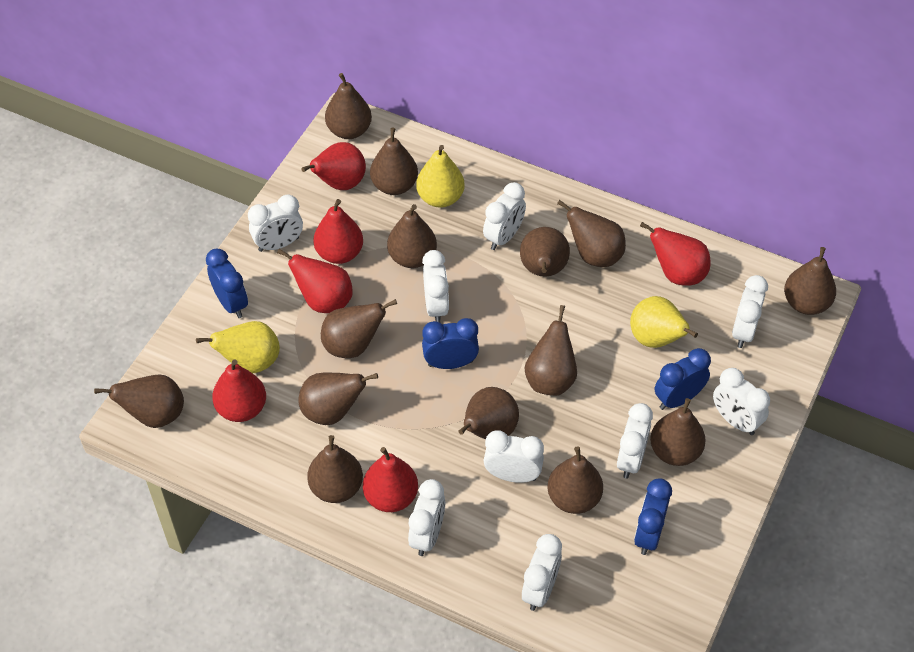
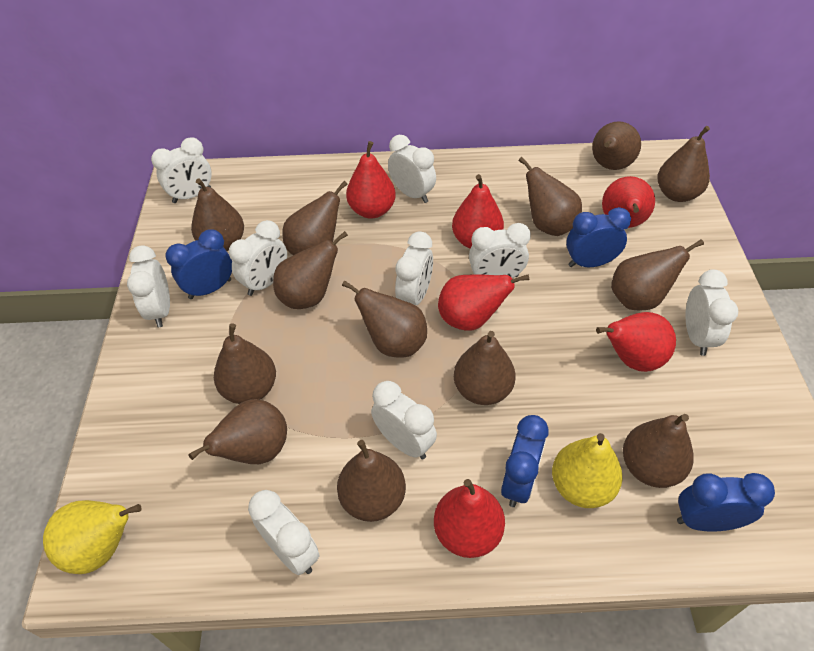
brown pear: 14 -> 13
yellow pear: 3 -> 2

